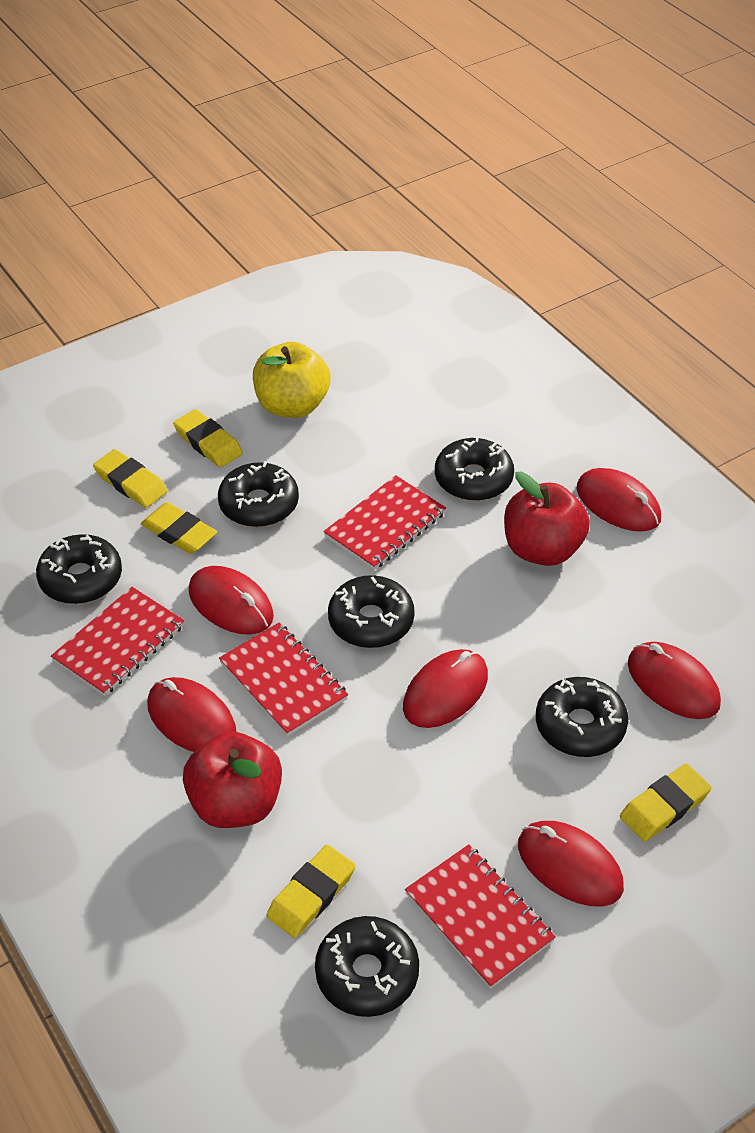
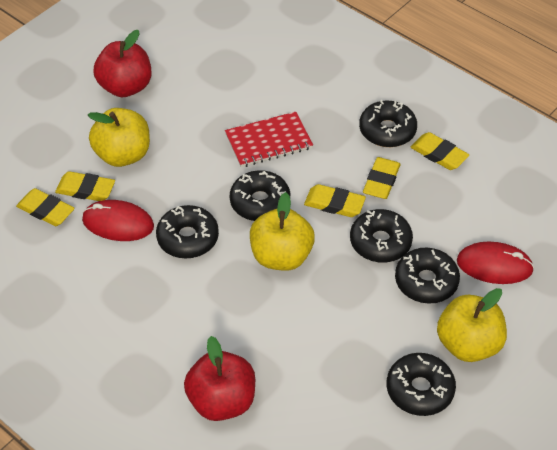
red mouse: 6 -> 2
red notebook: 4 -> 1
yellow apple: 1 -> 3

